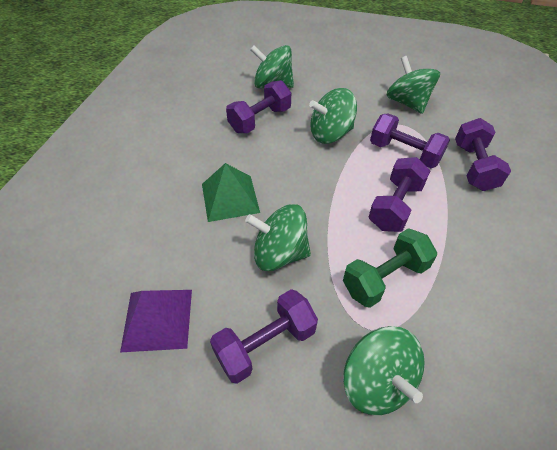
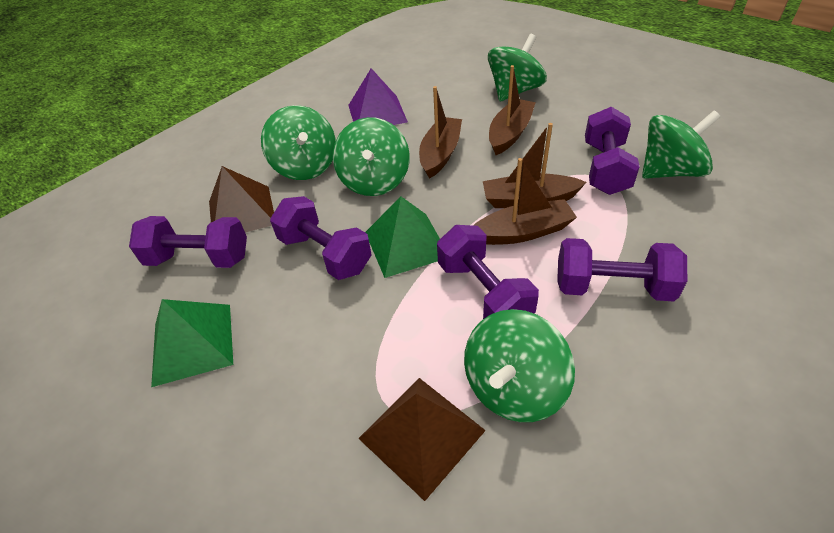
brown boat: 0 -> 4
brown pyramid: 0 -> 2
green dumbbell: 1 -> 0
green pyramid: 1 -> 2

